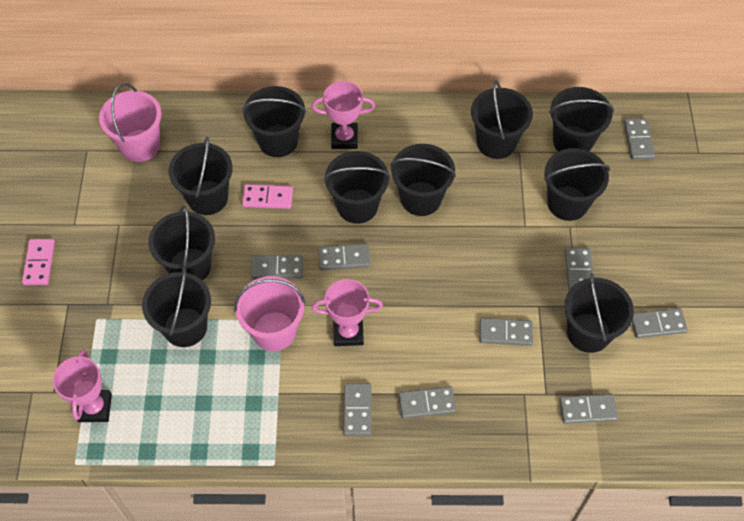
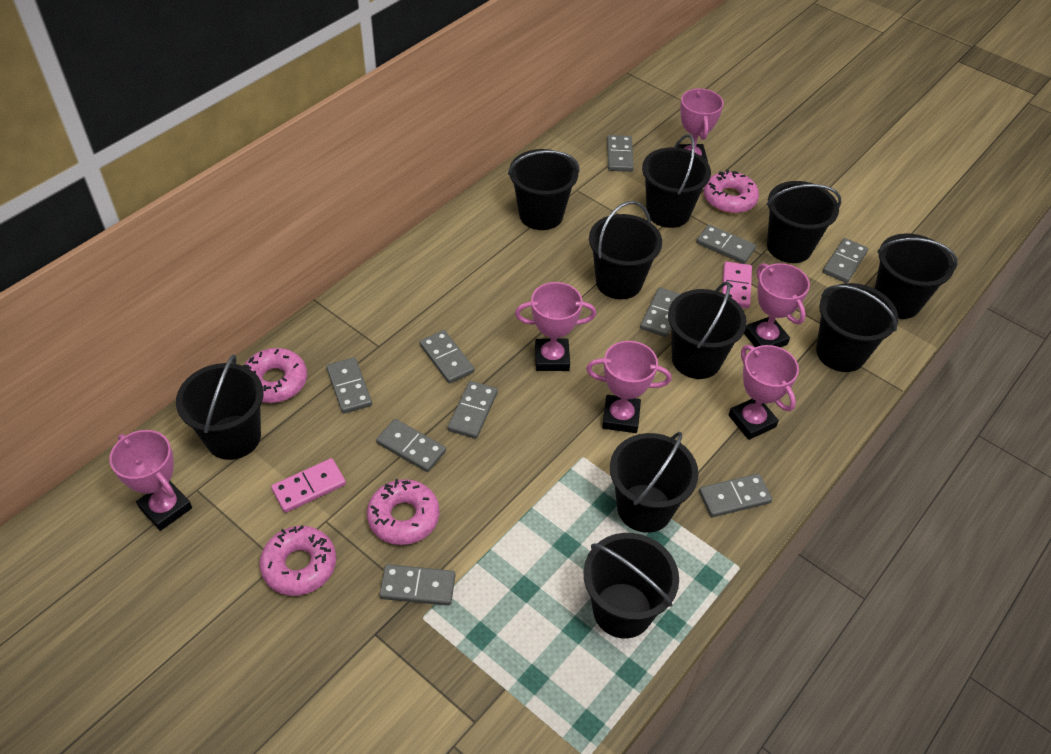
grey domino: 9 -> 10
pink bucket: 2 -> 0
pink donut: 0 -> 4
pink trophy: 3 -> 6

